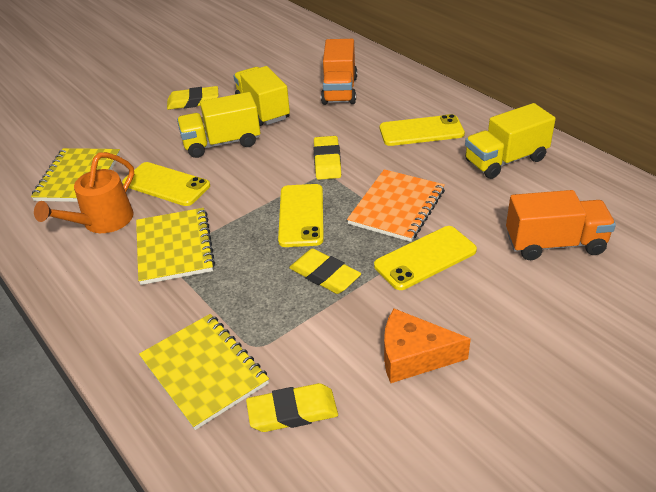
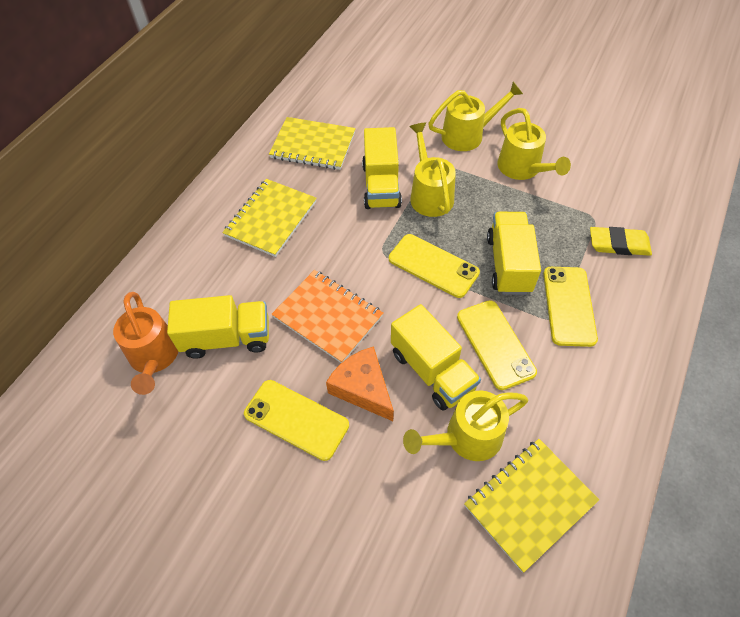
orange truck: 2 -> 0
yellow eraser: 4 -> 1
yellow truck: 3 -> 4
yellow watering can: 0 -> 4

